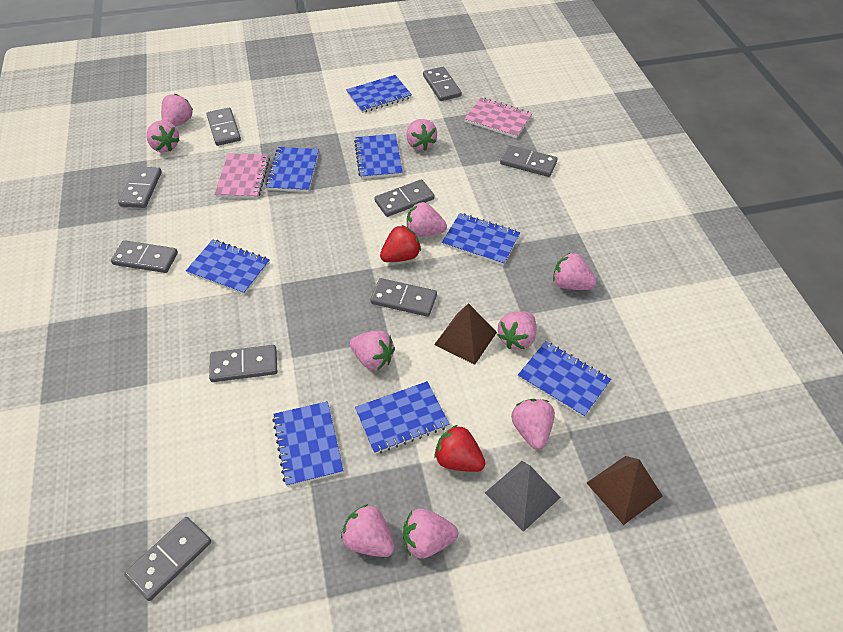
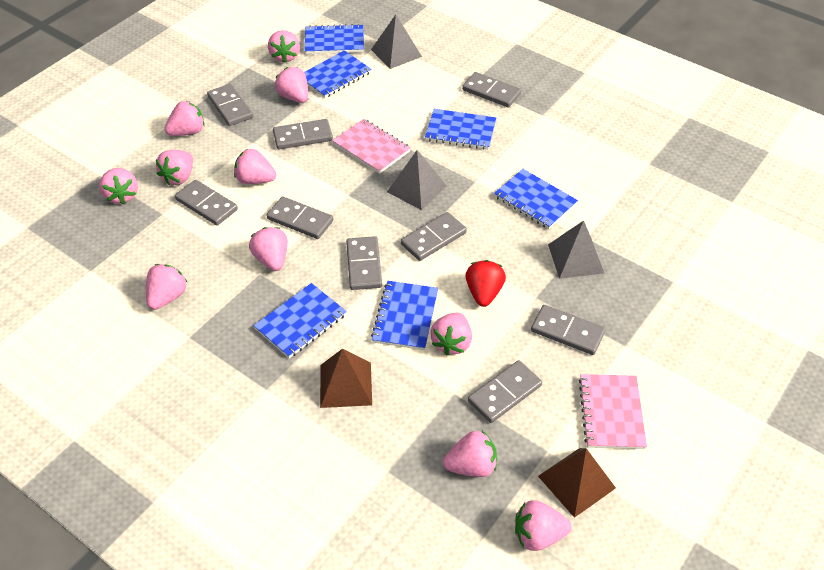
blue notebook: 8 -> 6
grey pyramid: 1 -> 3
pink strawberry: 10 -> 11
red strawberry: 2 -> 1

